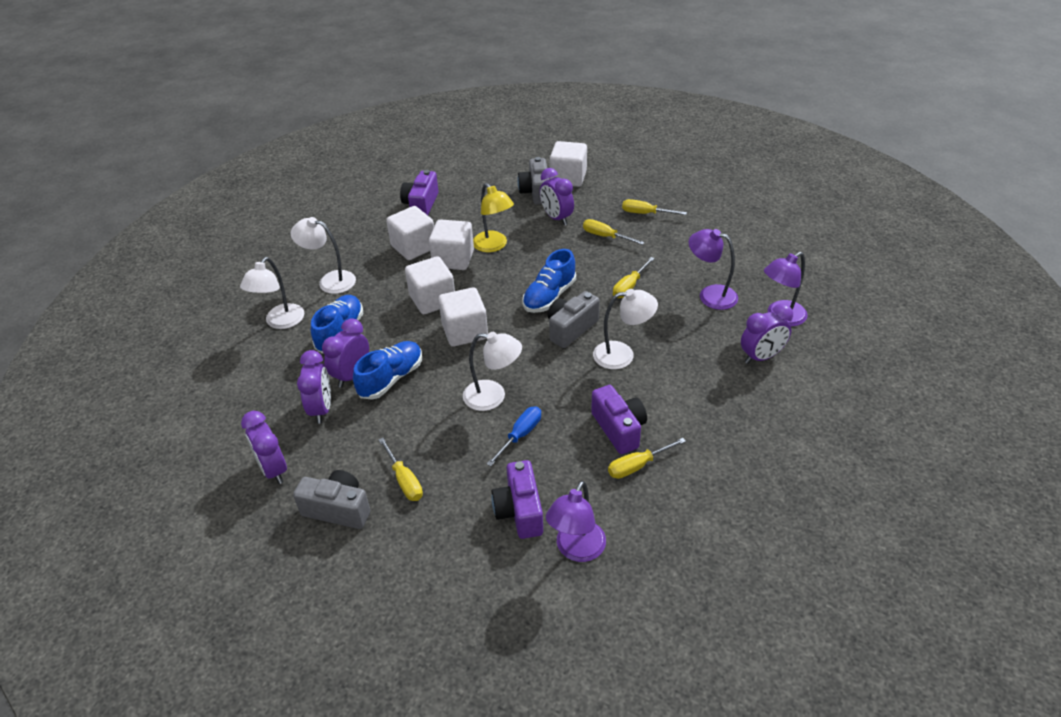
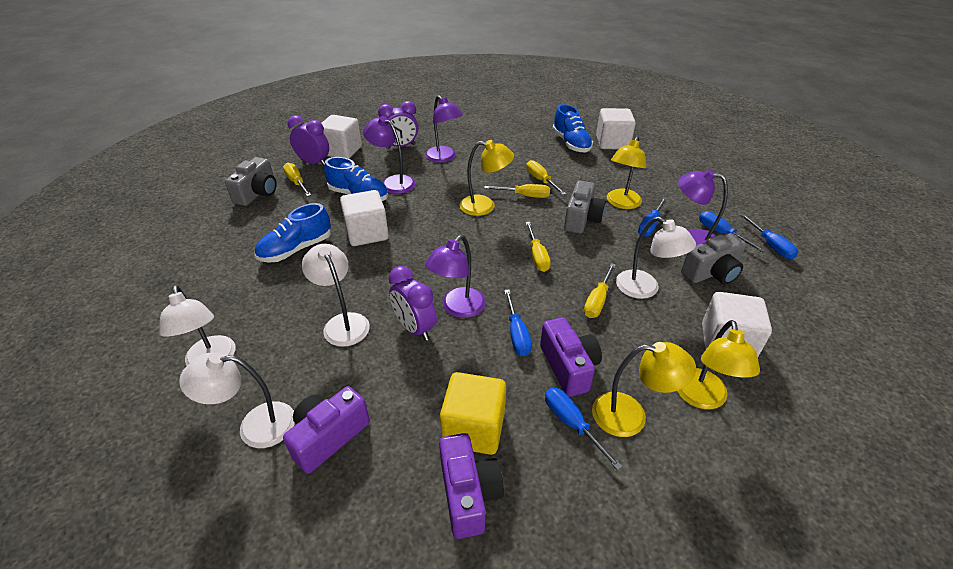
blue screwdriver: 1 -> 5
purple clock: 5 -> 3
purple lamp: 3 -> 4
white cube: 5 -> 4
yellow cube: 0 -> 1
yellow lamp: 1 -> 4

